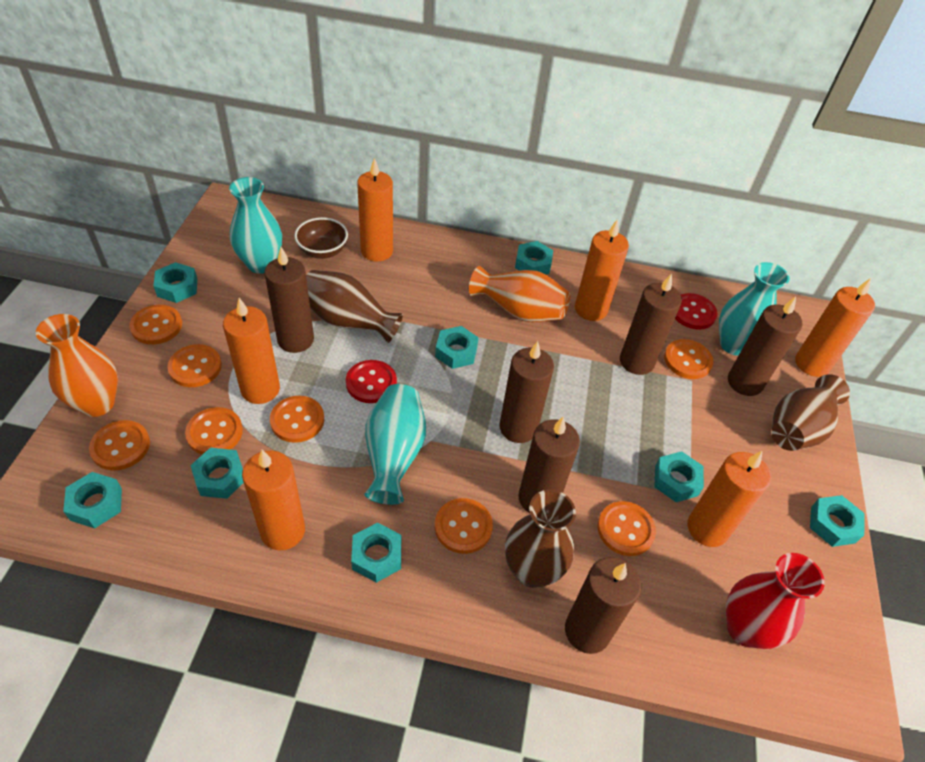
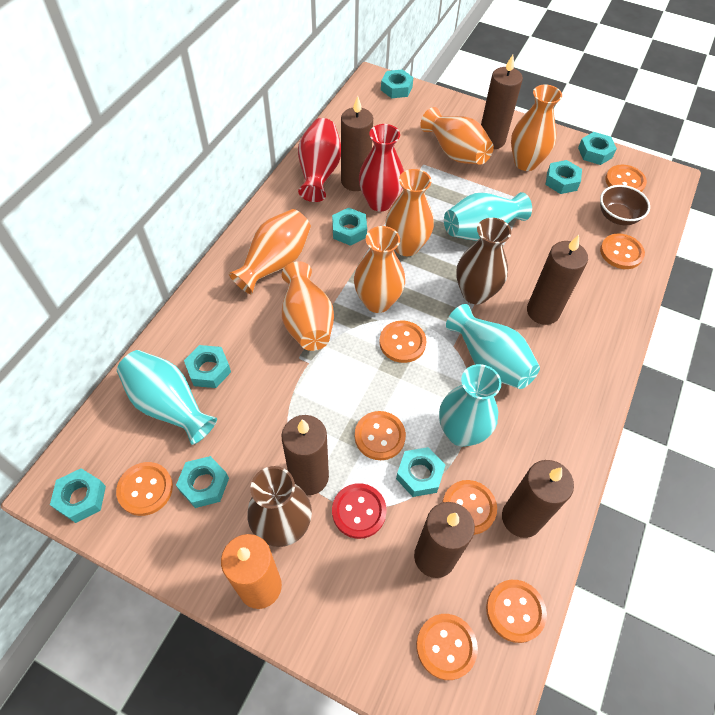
brown vase: 3 -> 2
orange candle: 6 -> 1
orange vase: 2 -> 6
red button: 2 -> 1
red vase: 1 -> 2
turquoise vase: 3 -> 4

